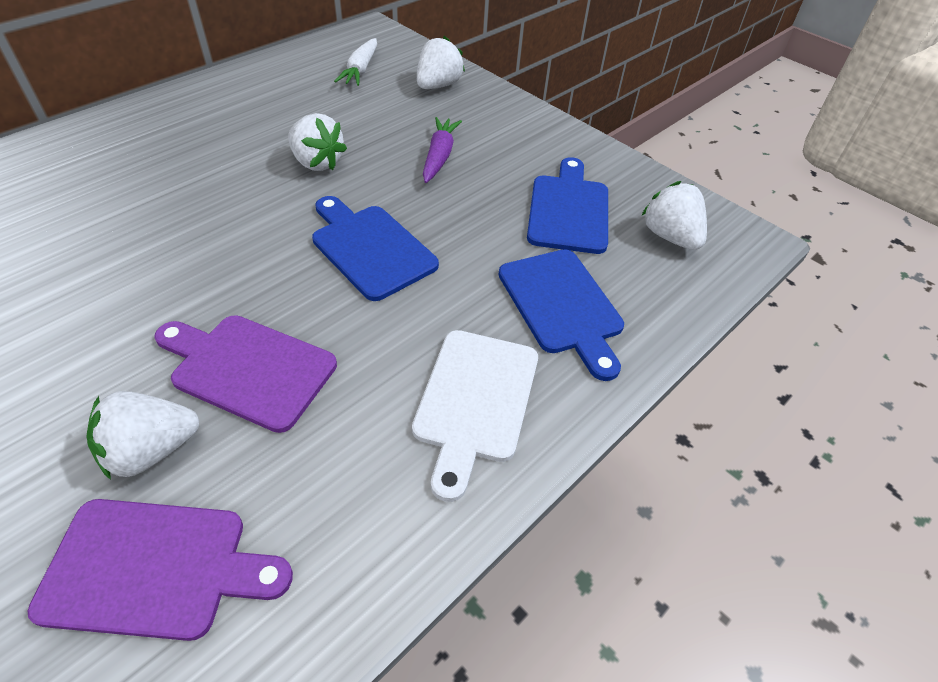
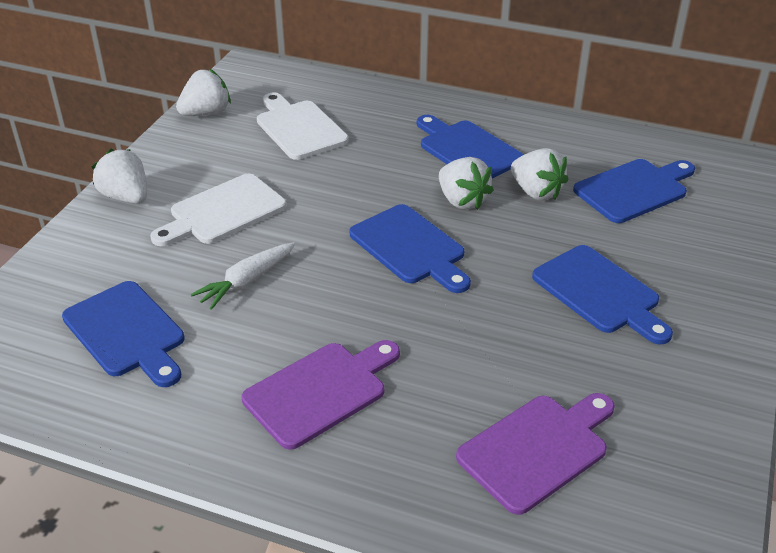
blue cutting board: 3 -> 5
purple carrot: 1 -> 0
white cutting board: 1 -> 2

